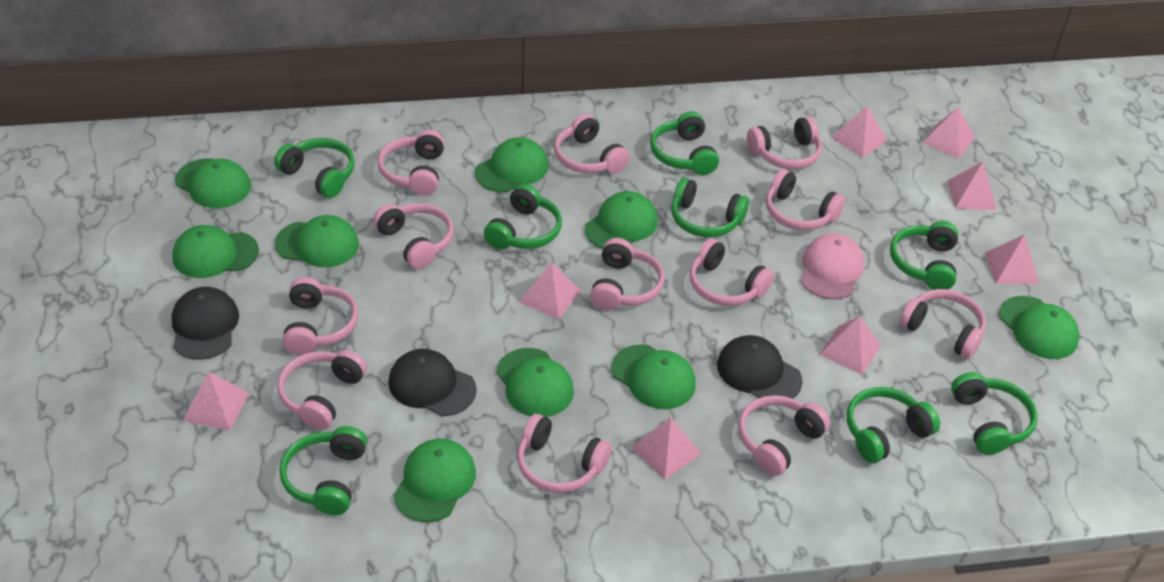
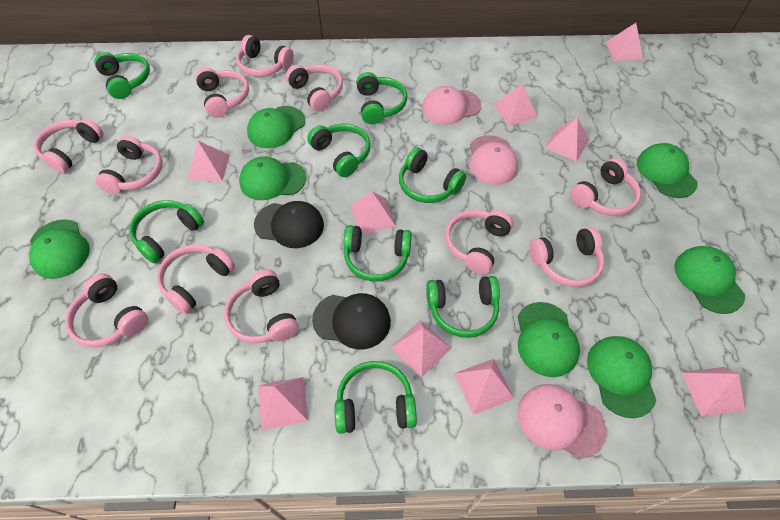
black cap: 3 -> 2
green cap: 9 -> 7
pink cap: 1 -> 3
pink headphones: 12 -> 11
pink pyramid: 8 -> 9

